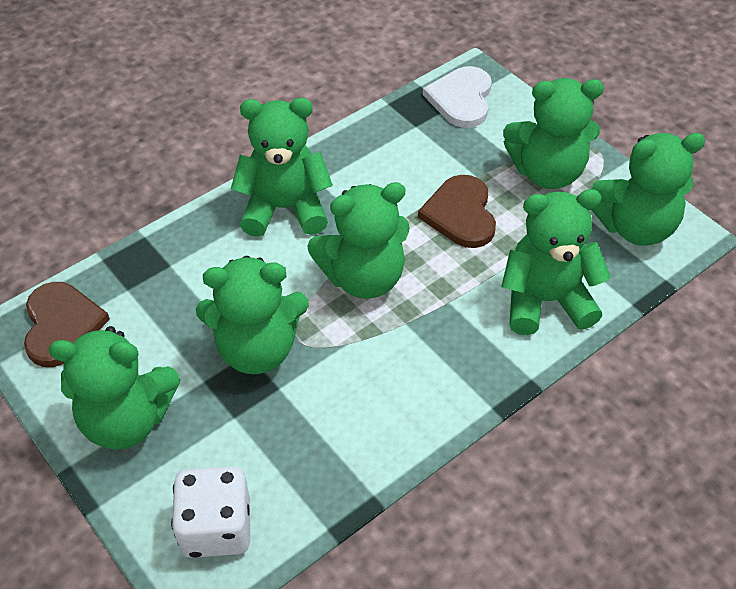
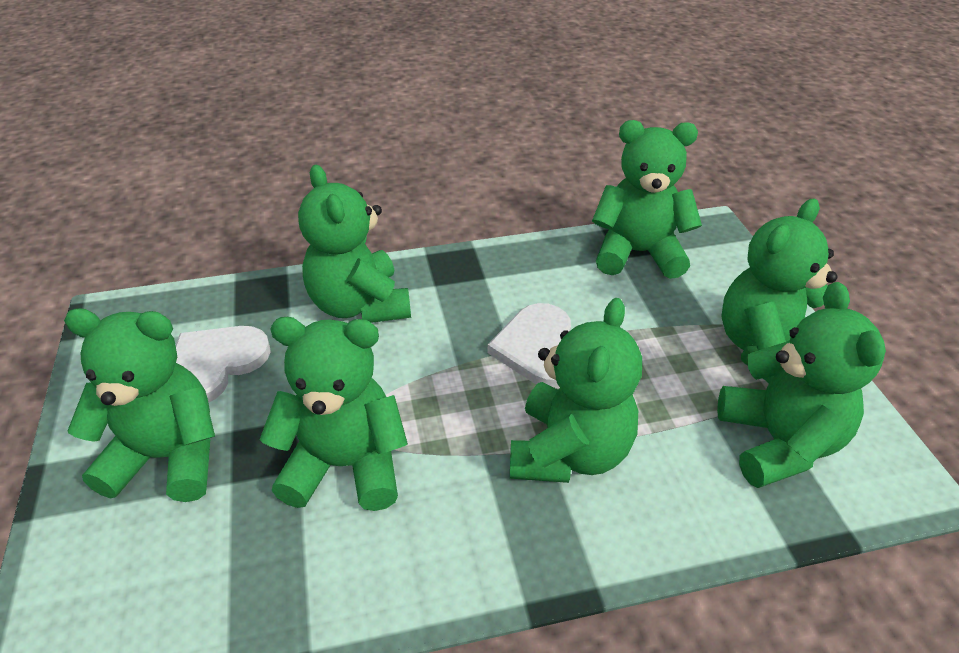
brown heart: 2 -> 0
white dice: 1 -> 0
white heart: 1 -> 2

